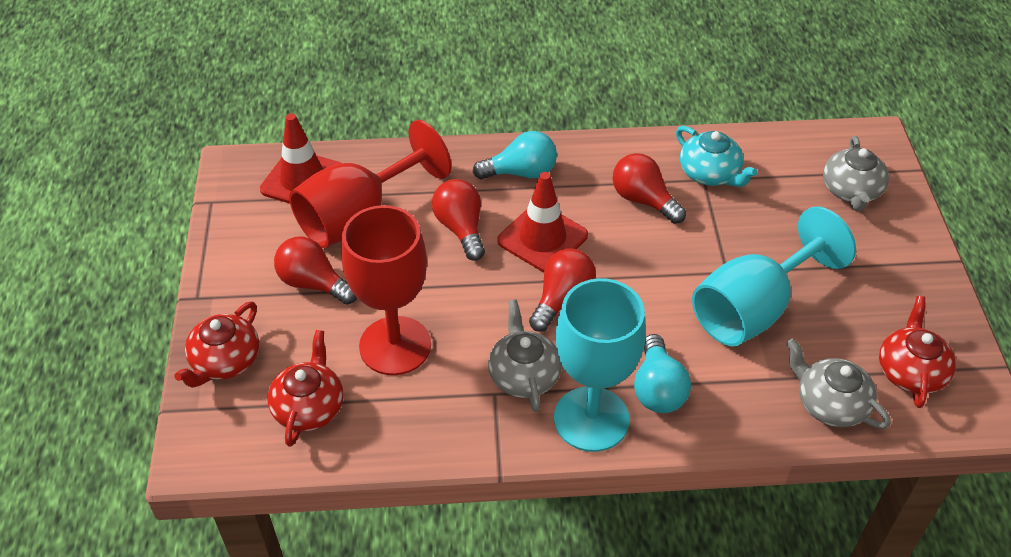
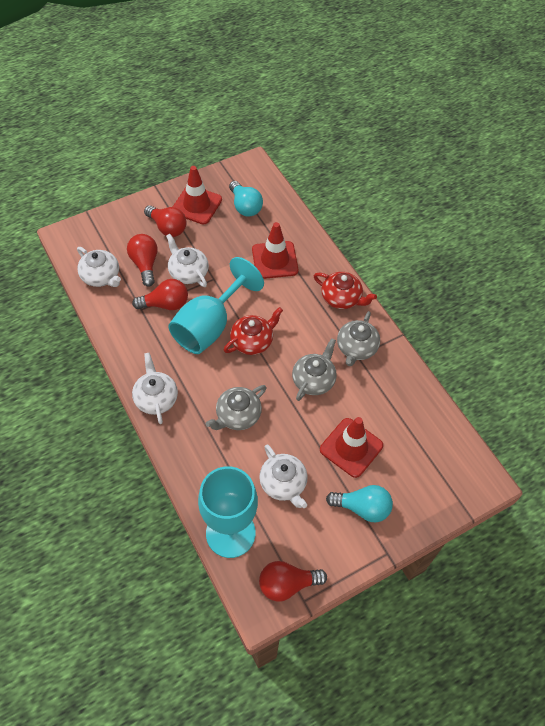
red goblet: 2 -> 0
red teapot: 3 -> 2
red traffic cone: 2 -> 3
turquoise teapot: 1 -> 0
white teapot: 0 -> 4

